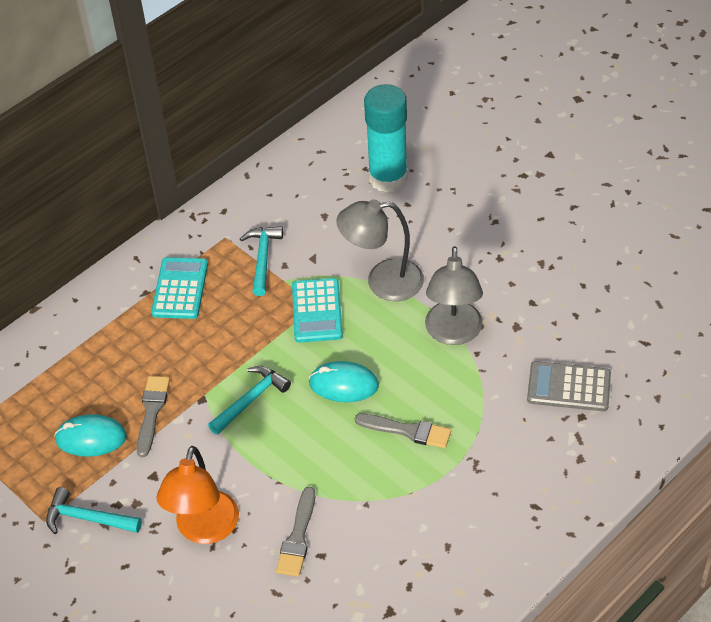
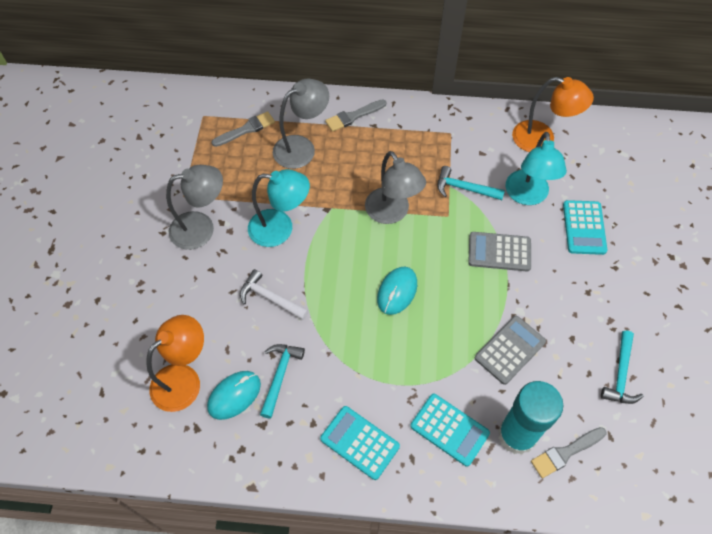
grey calculator: 1 -> 2
grey lamp: 2 -> 3
orange lamp: 1 -> 2
turquoise calculator: 2 -> 3
turquoise lamp: 0 -> 2
white hammer: 0 -> 1

